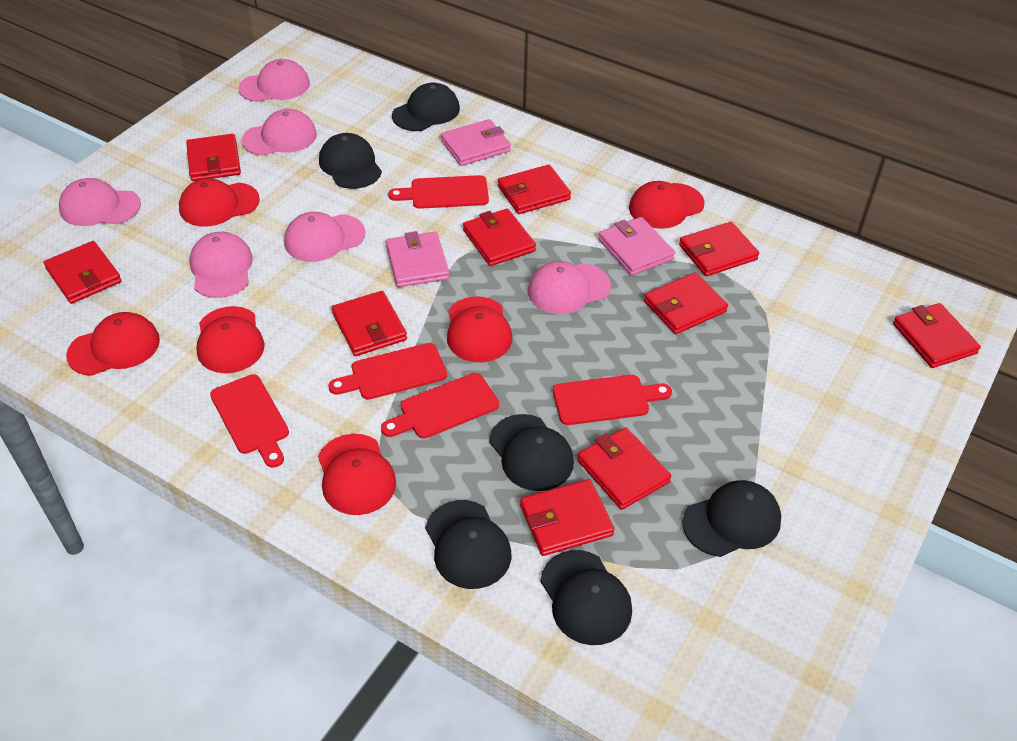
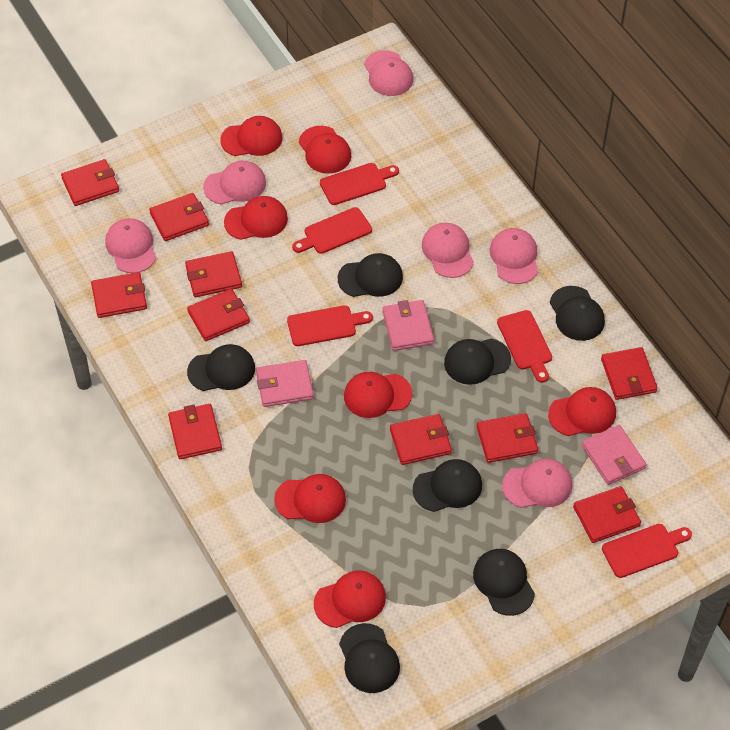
black cap: 6 -> 7
red cap: 6 -> 7

